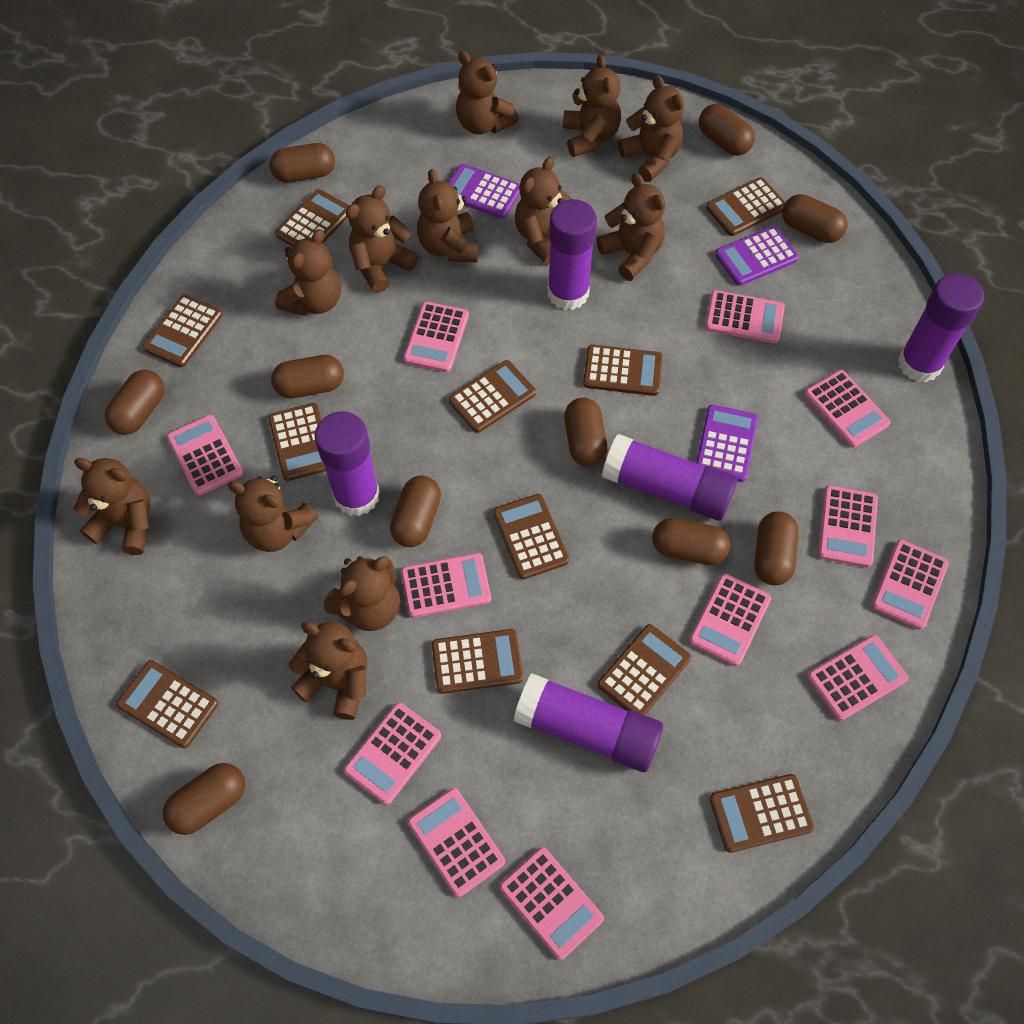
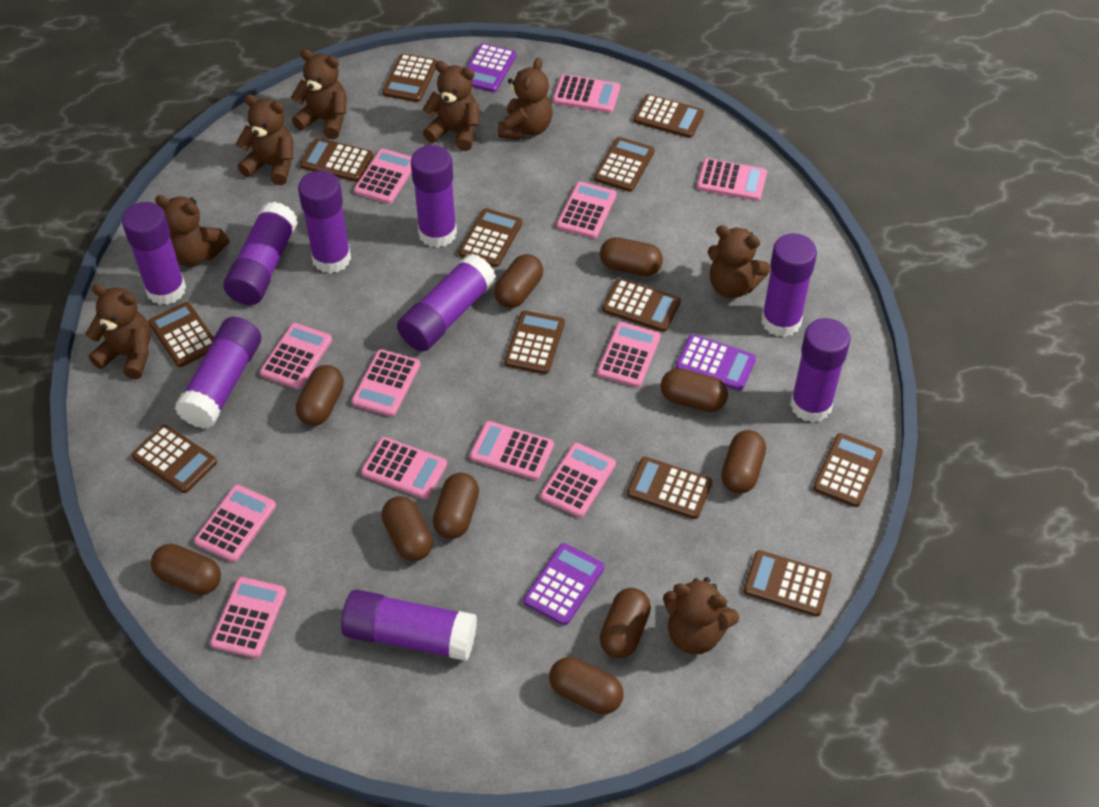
brown calculator: 11 -> 12
brown teddy bear: 12 -> 8
purple glue stick: 5 -> 9

